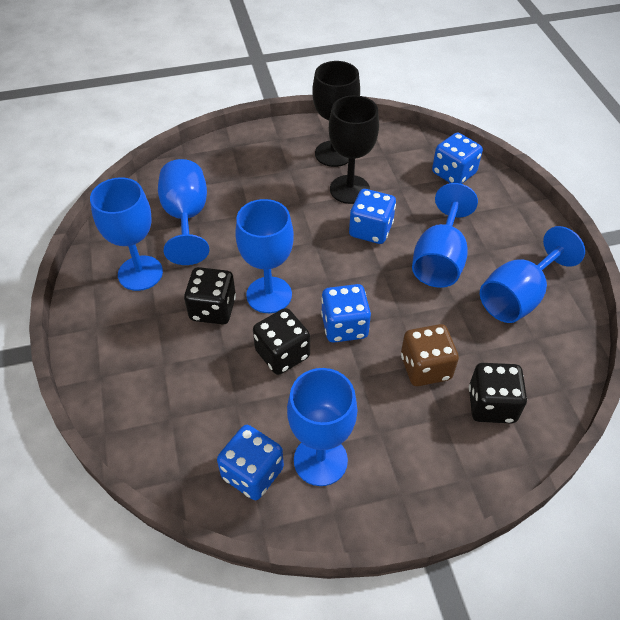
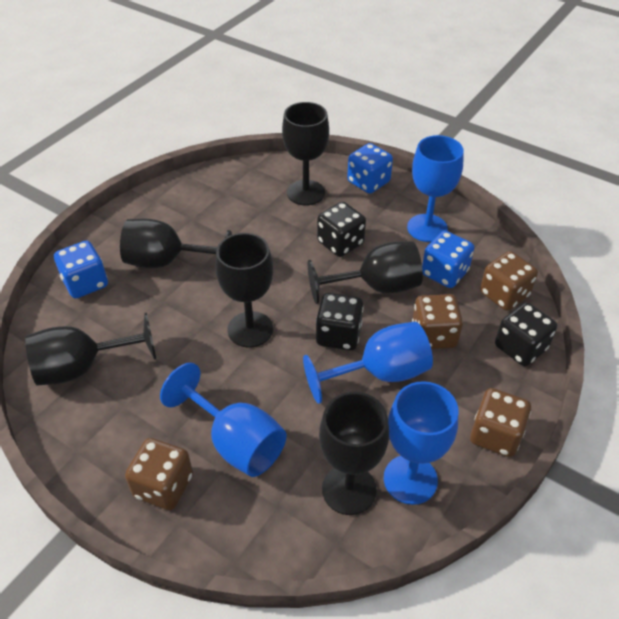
black goblet: 2 -> 6
blue dice: 4 -> 3
blue goblet: 6 -> 4
brown dice: 1 -> 4

